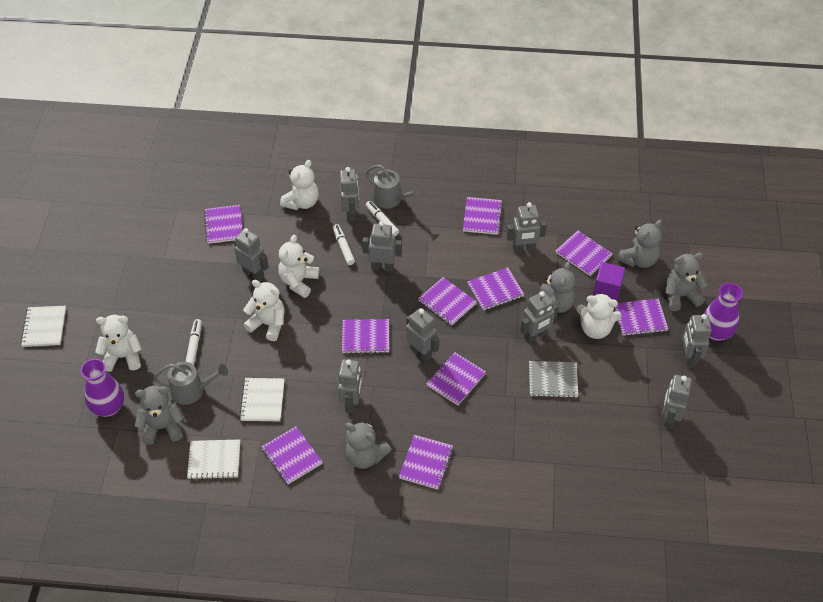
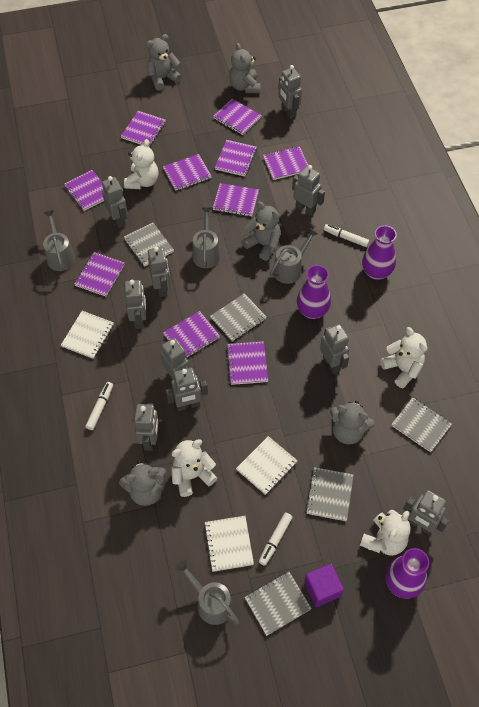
grey notebook: 1 -> 5
grey robot: 9 -> 10
grey watering can: 2 -> 4
purple vase: 2 -> 3
white teddy bear: 5 -> 4

